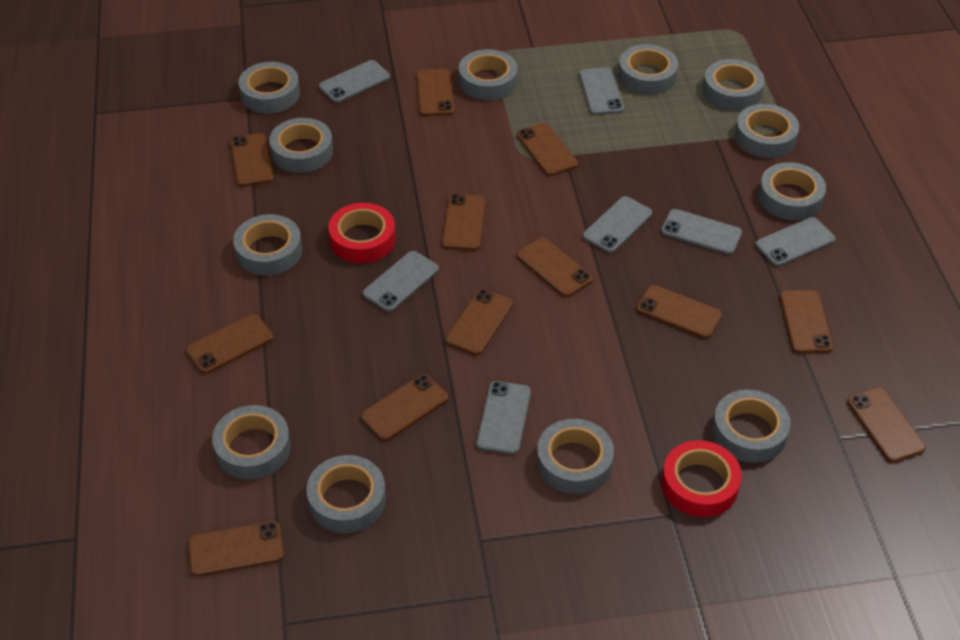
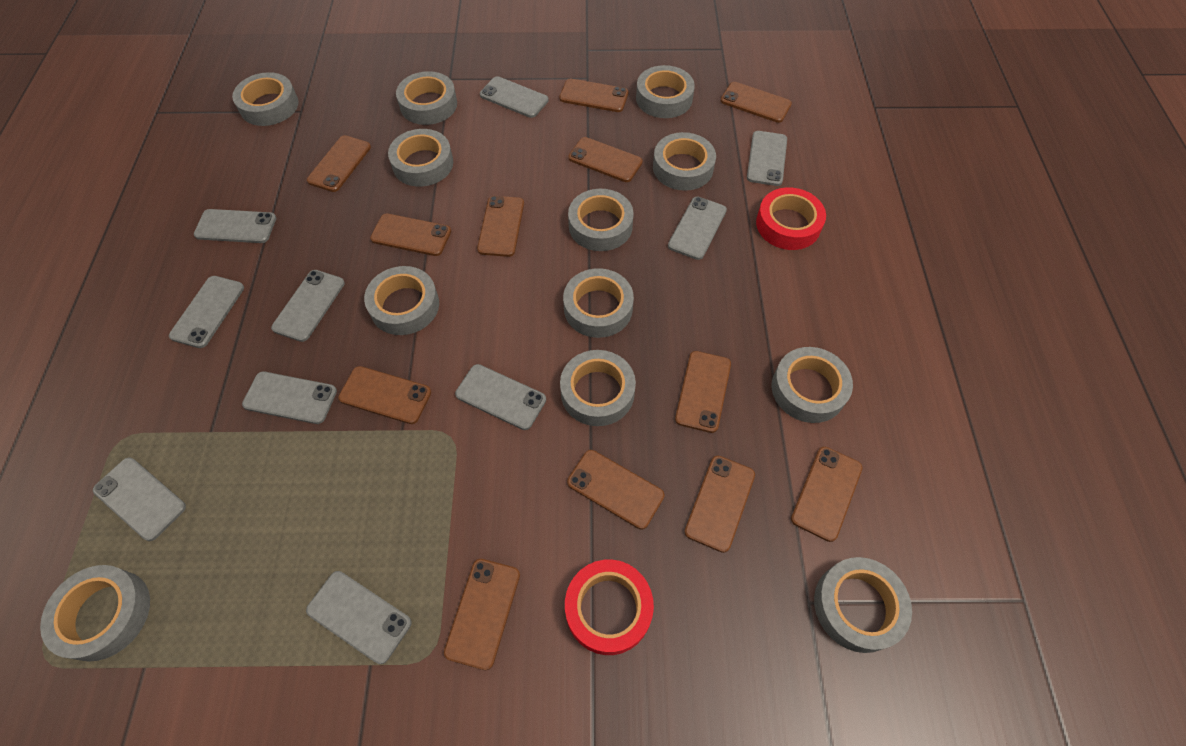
grey phone: 7 -> 10

